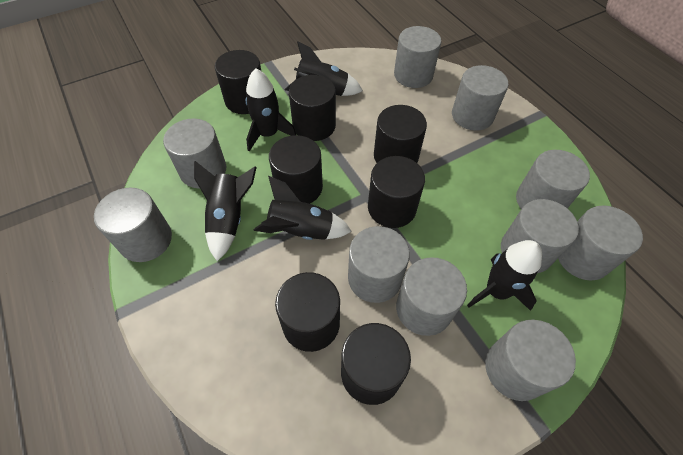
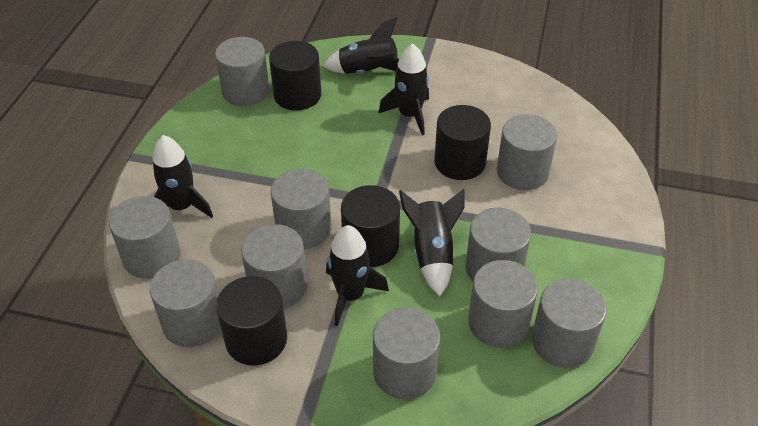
black cylinder: 7 -> 4

